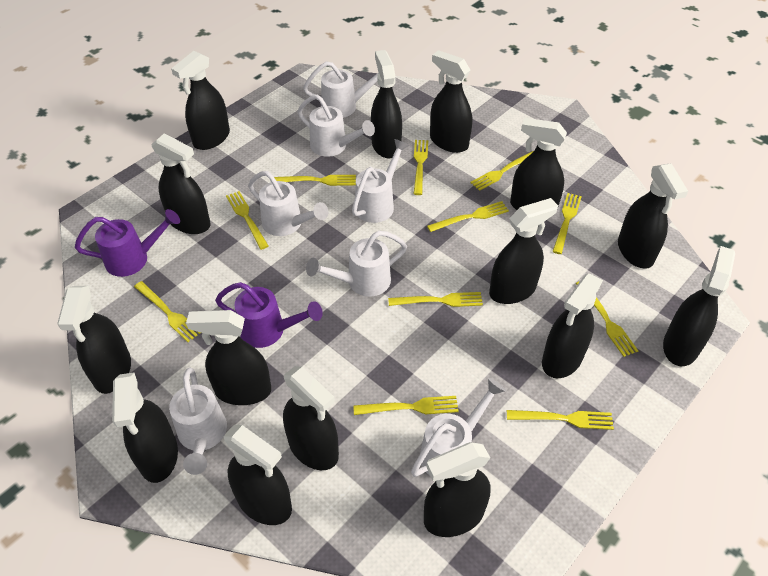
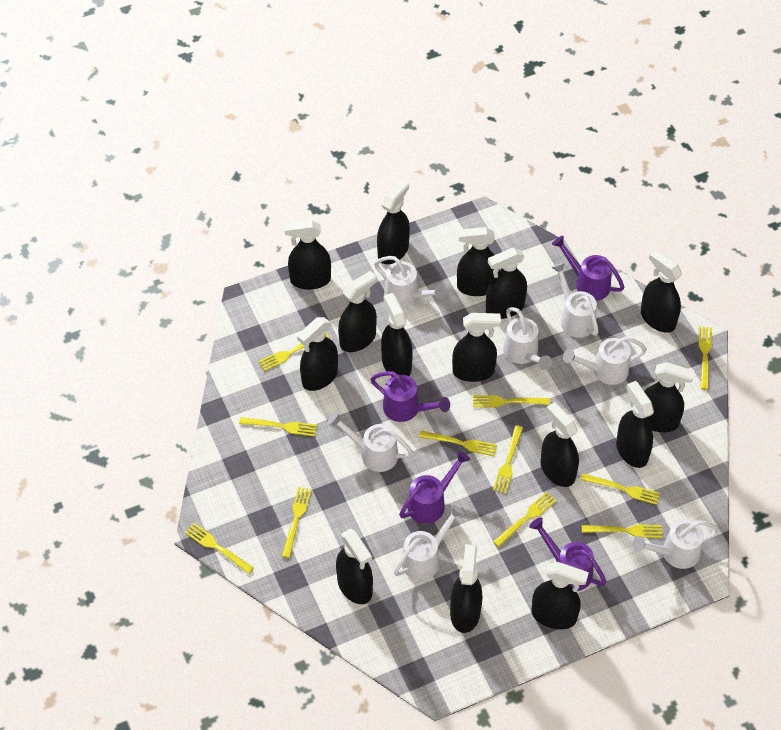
purple watering can: 2 -> 4

